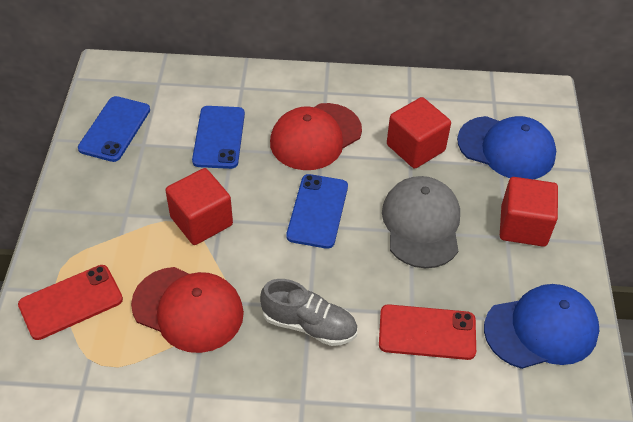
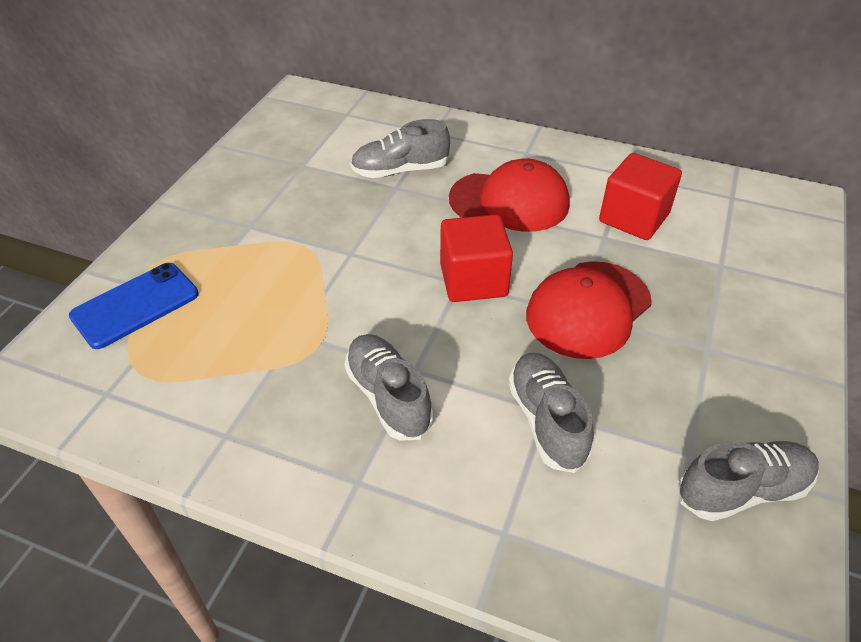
blue cap: 2 -> 0
blue phone: 3 -> 1
grey cap: 1 -> 0
grey shoe: 1 -> 4
red cube: 3 -> 2
red phone: 2 -> 0

